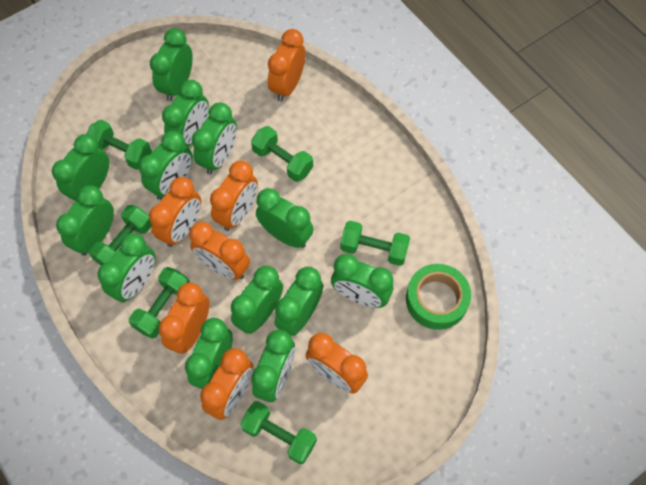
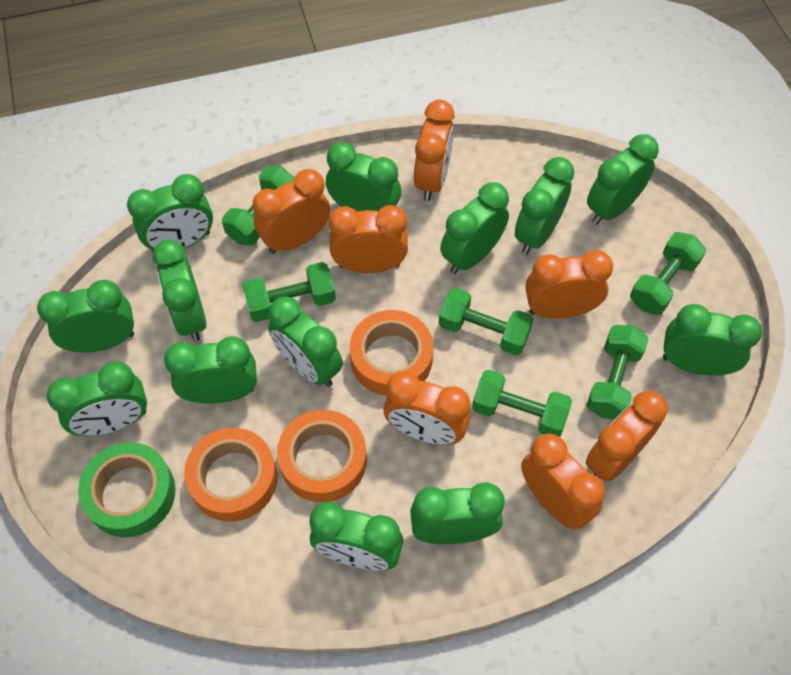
orange tape: 0 -> 3

